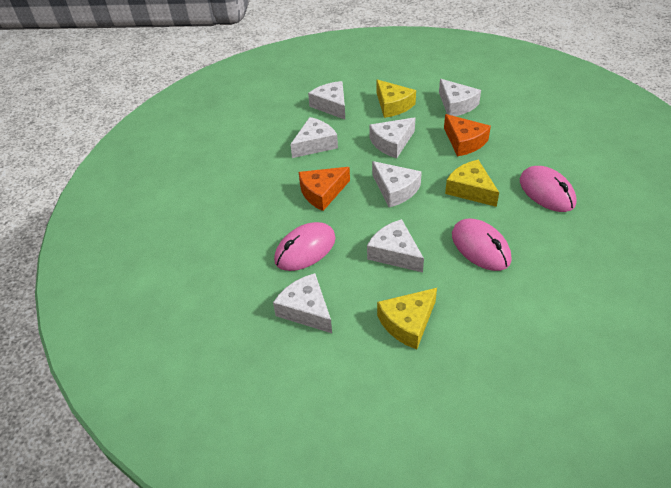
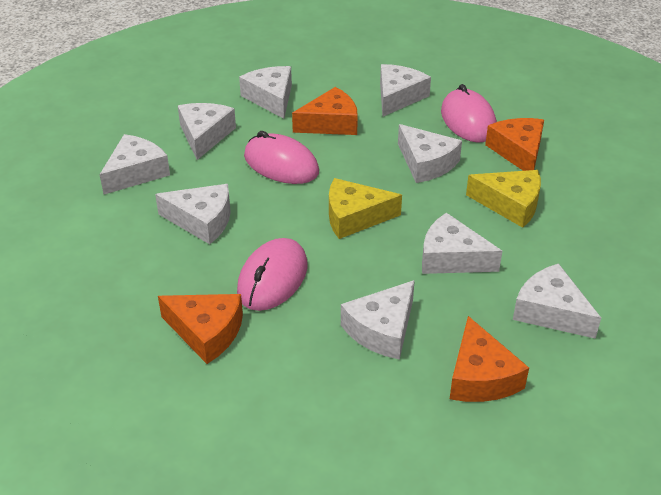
orange cheese: 2 -> 4
white cheese: 7 -> 9
yellow cheese: 3 -> 2

